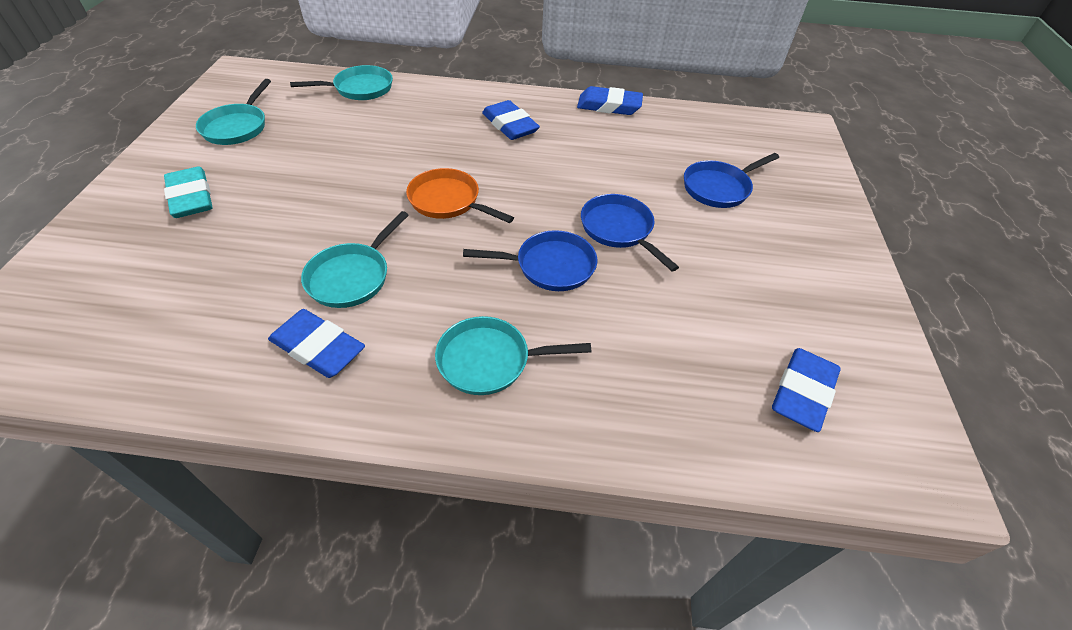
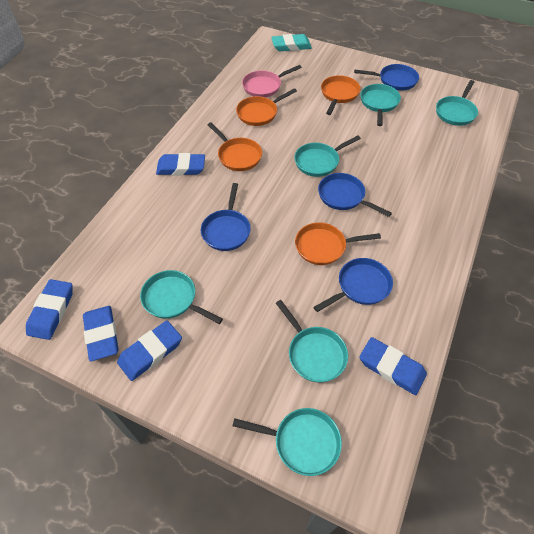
blue eraser: 4 -> 5
blue pan: 3 -> 4
orange pan: 1 -> 4
pink pan: 0 -> 1
turquoise pan: 4 -> 6

